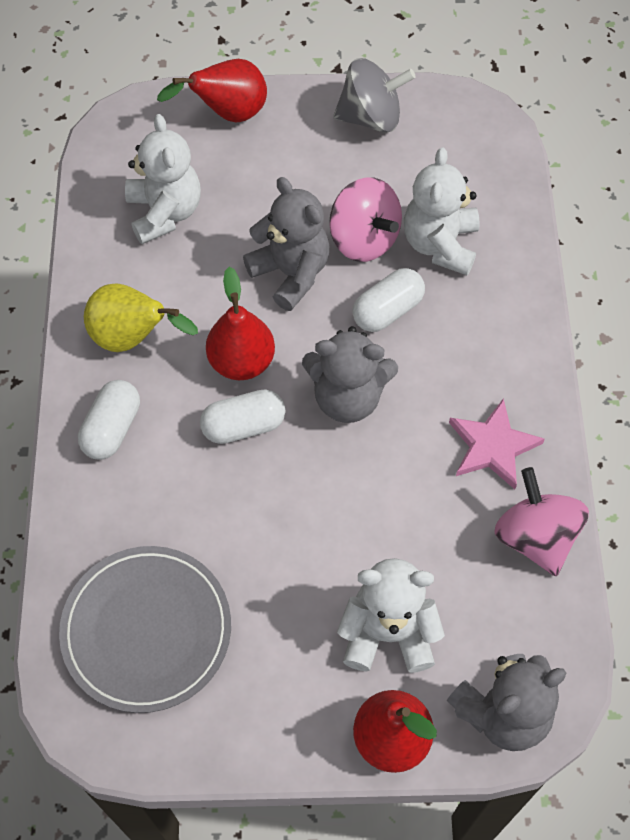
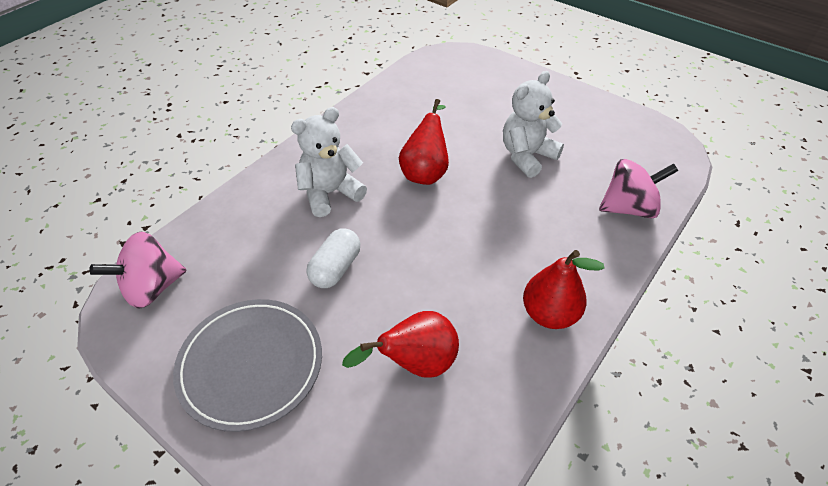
grey spinning top: 1 -> 0
grey teddy bear: 3 -> 0
pink star: 1 -> 0
white capsule: 3 -> 1
white teddy bear: 3 -> 2
yellow pear: 1 -> 0

